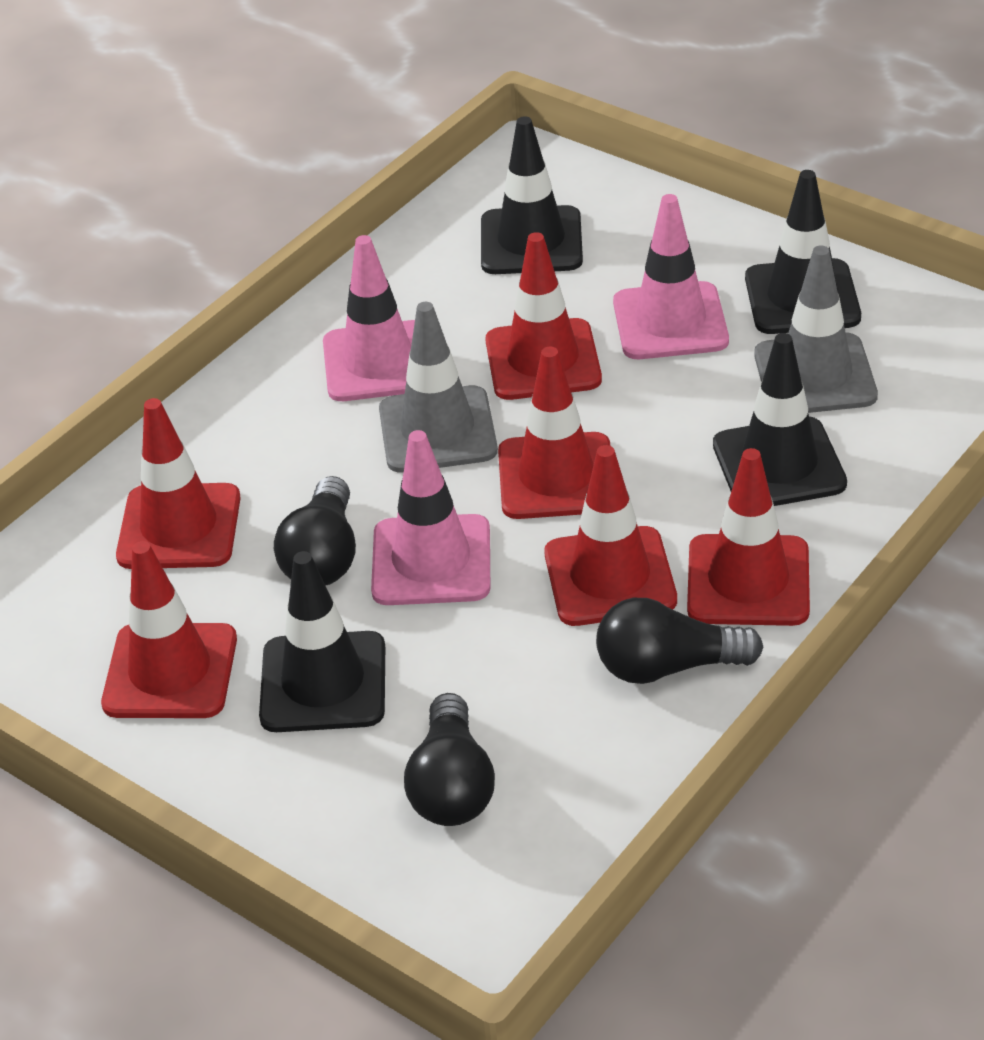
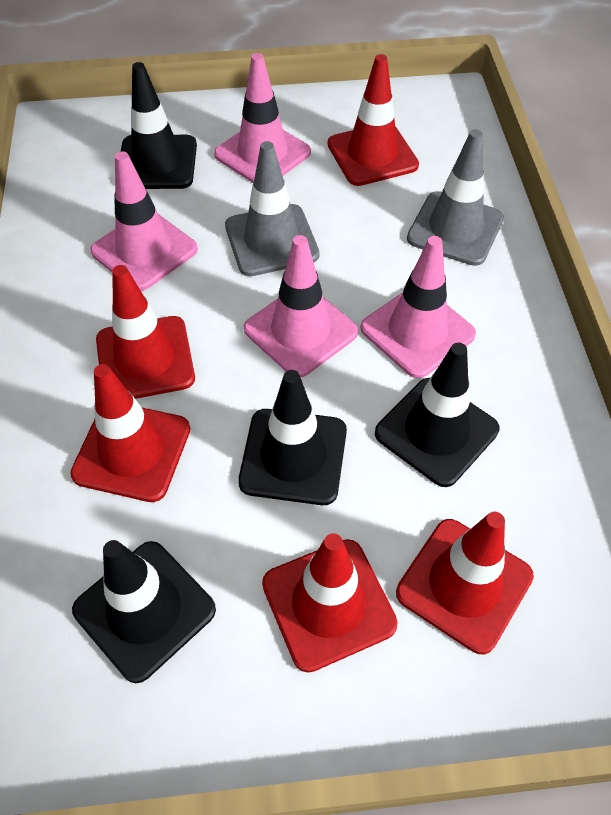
black light bulb: 3 -> 0
pink traffic cone: 3 -> 4
red traffic cone: 6 -> 5

